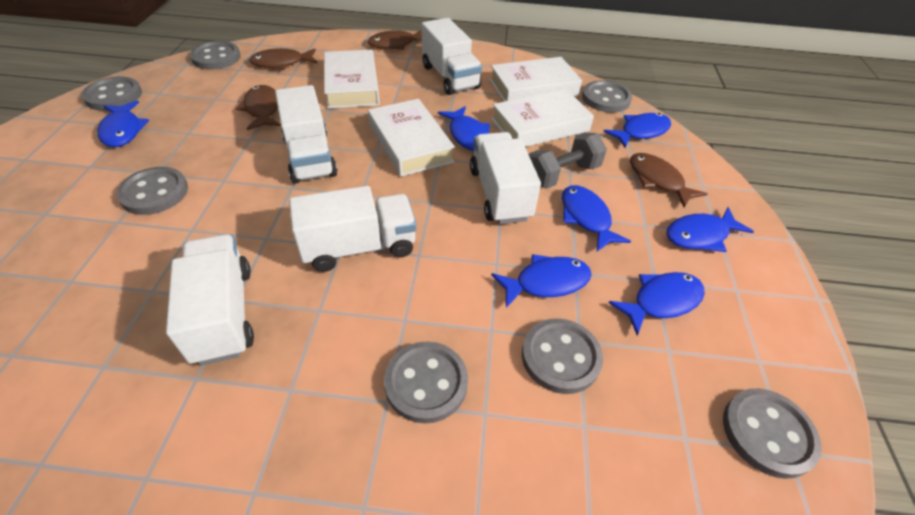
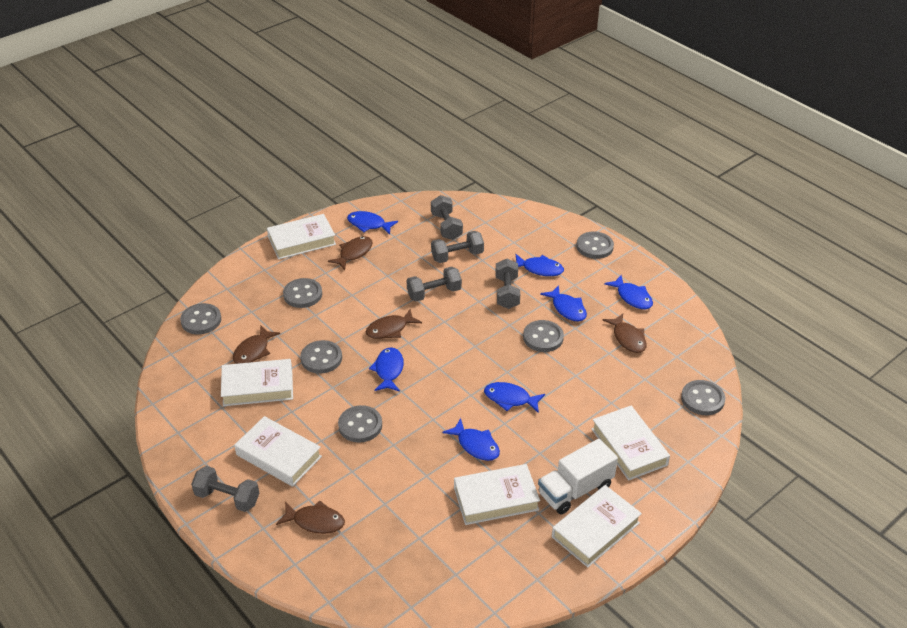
brown fish: 4 -> 5
grey dumbbell: 1 -> 5
white book: 4 -> 6
white truck: 5 -> 1

